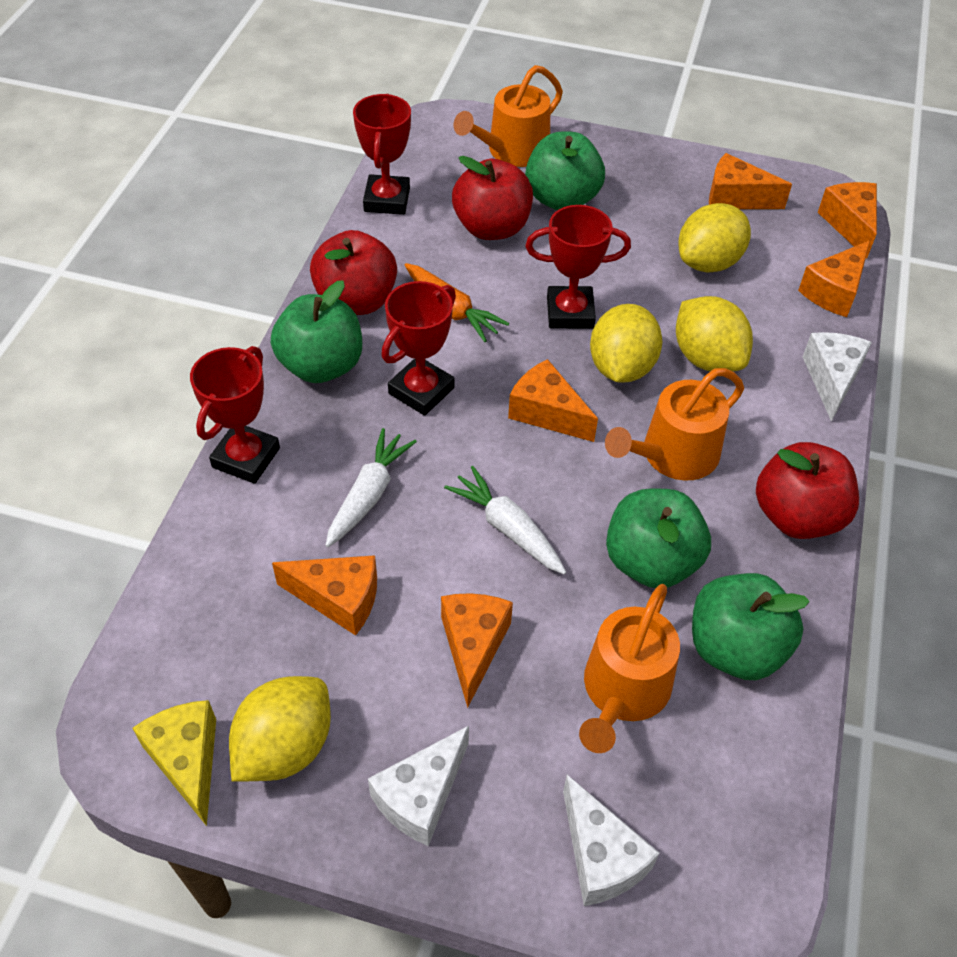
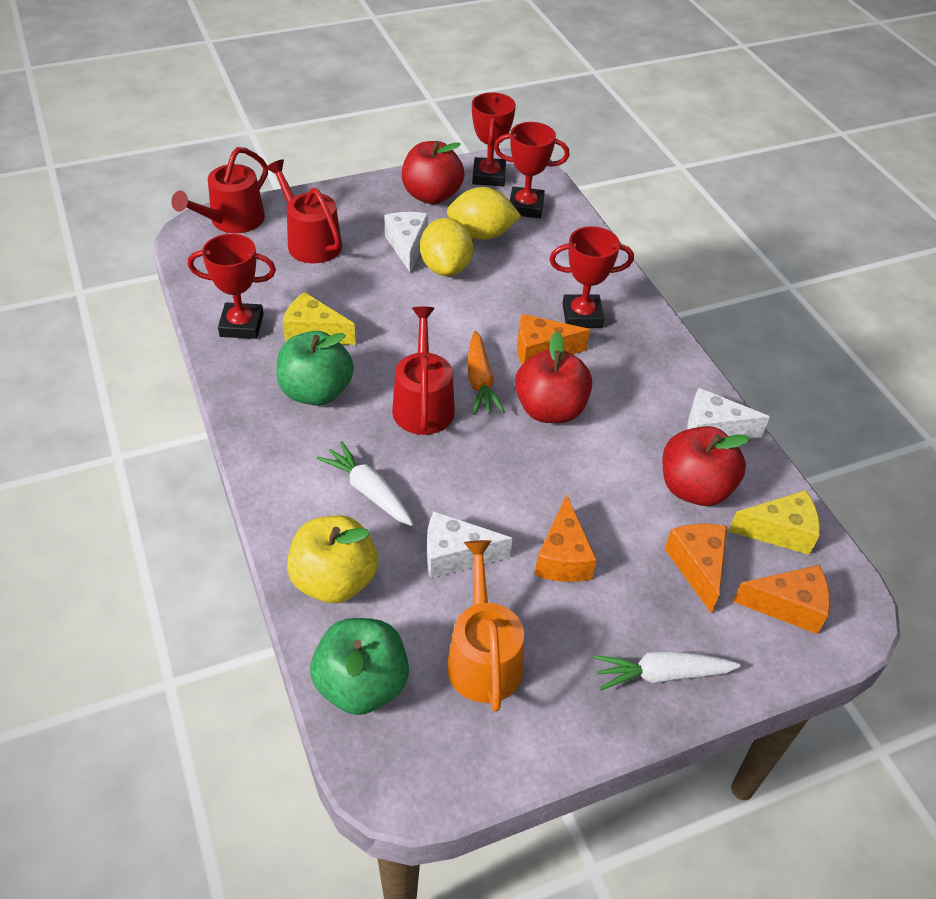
green apple: 4 -> 2
orange cheese: 6 -> 4
orange watering can: 3 -> 1
red watering can: 0 -> 3
yellow apple: 0 -> 1
yellow cheese: 1 -> 2
yellow lemon: 4 -> 2

